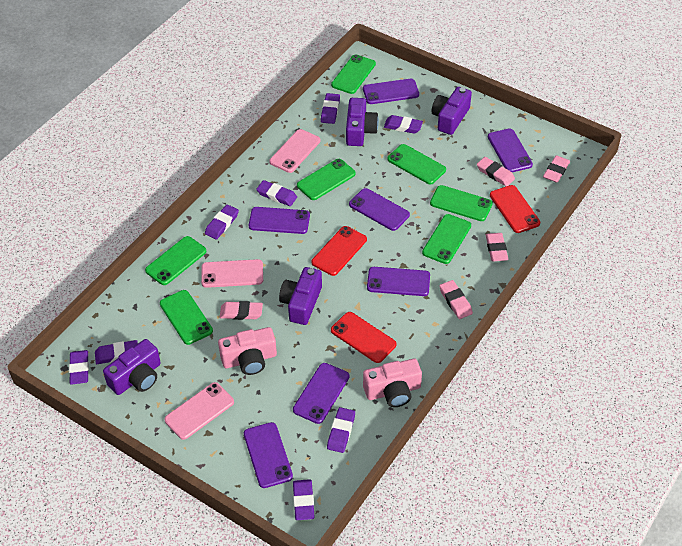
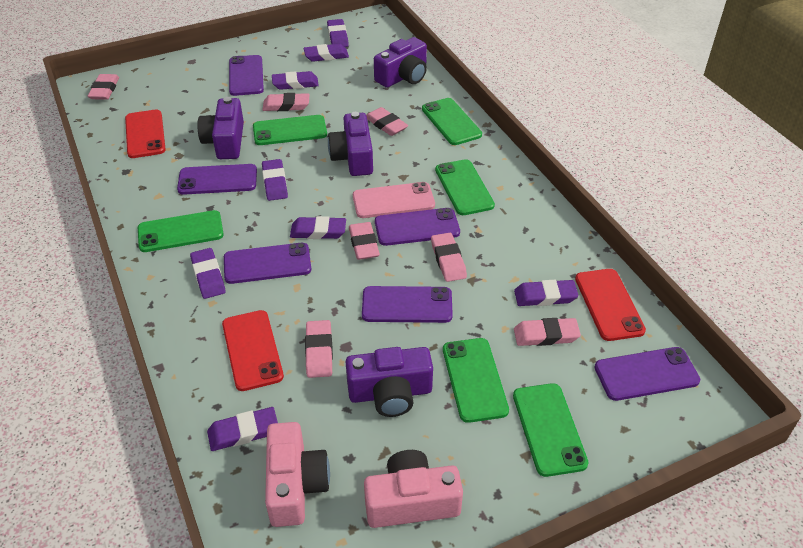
green phone: 7 -> 6
pink eraser: 5 -> 7
pink phone: 3 -> 1
purple phone: 7 -> 6

